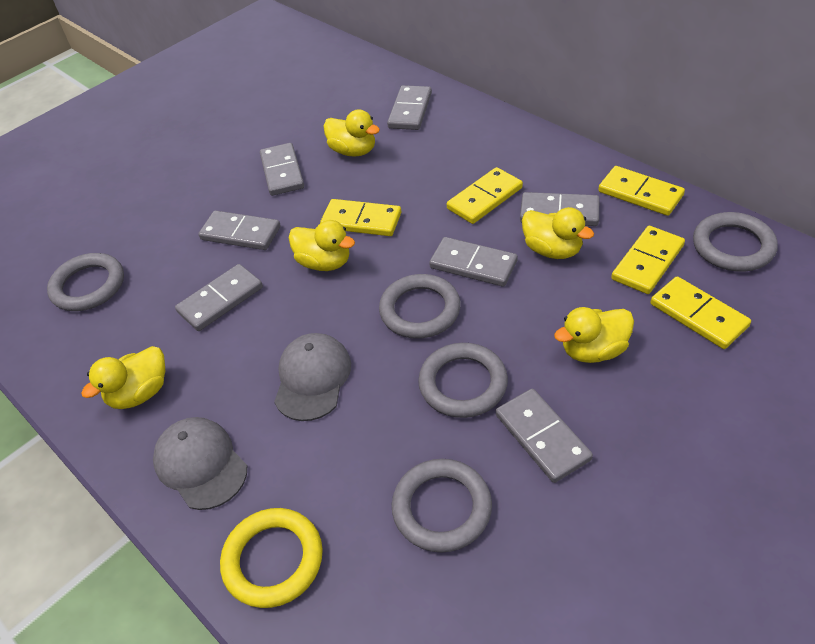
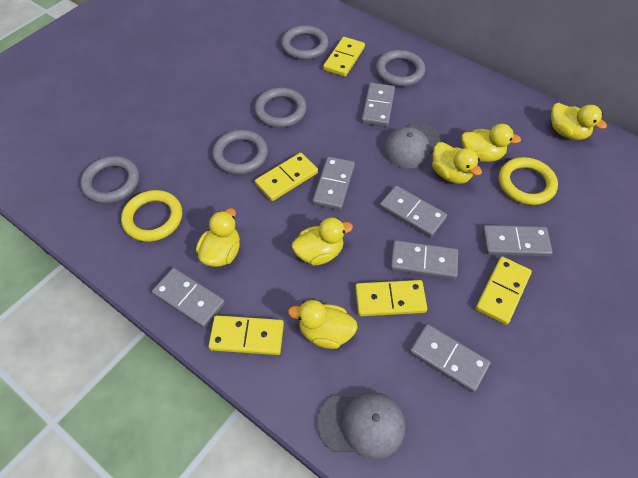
yellow duck: 5 -> 6
yellow ring: 1 -> 2

